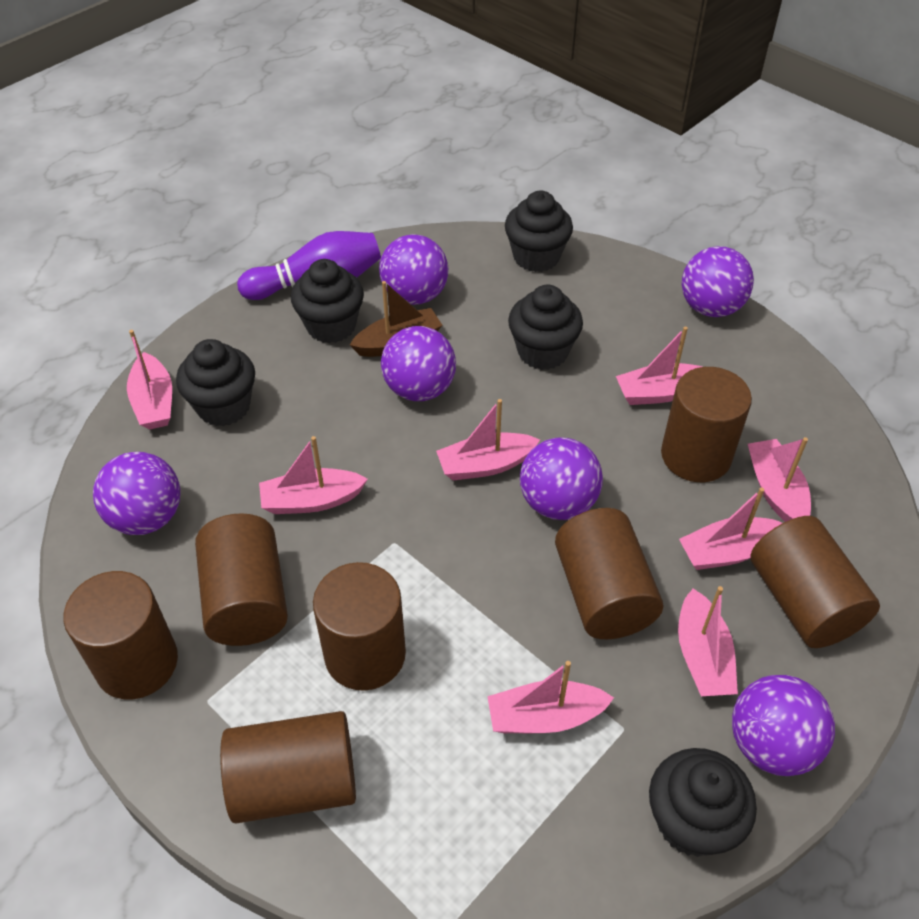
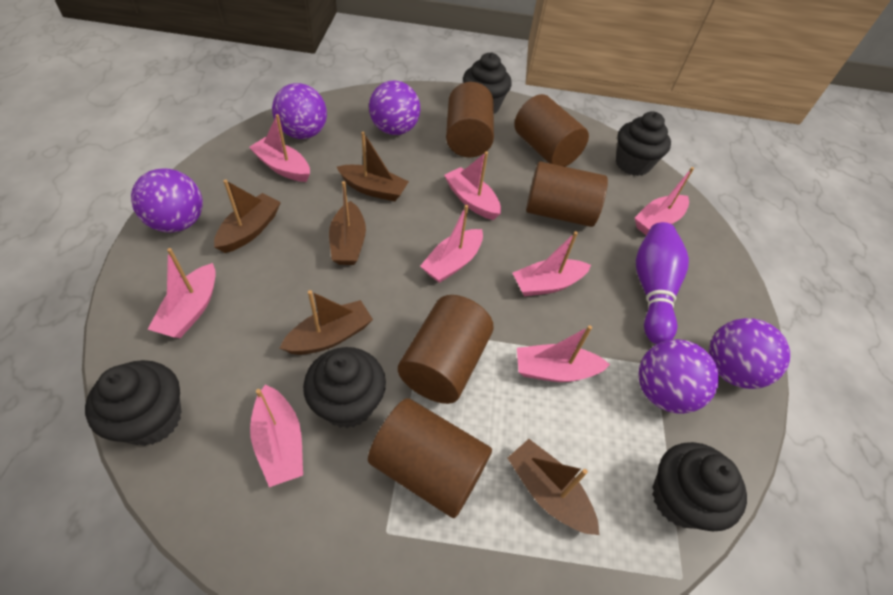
brown boat: 1 -> 5
brown cylinder: 7 -> 5
purple ball: 6 -> 5

